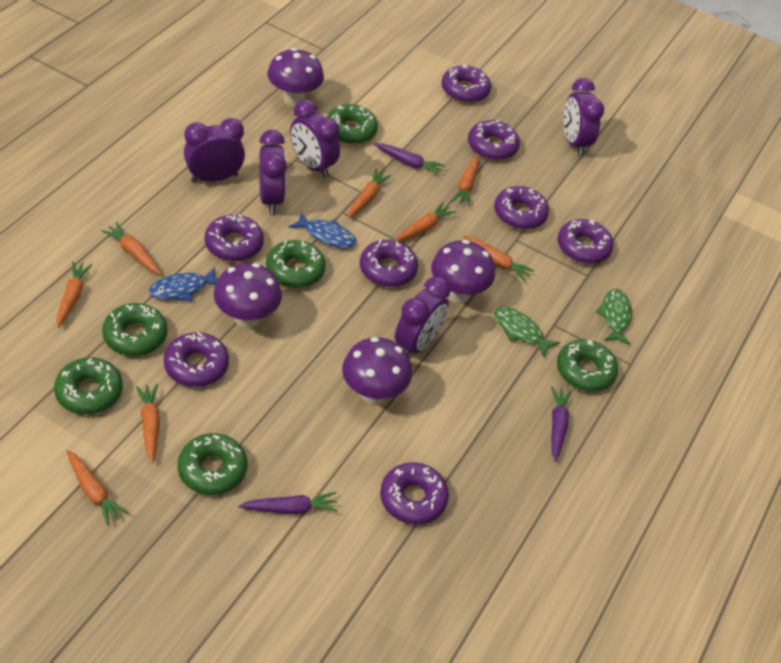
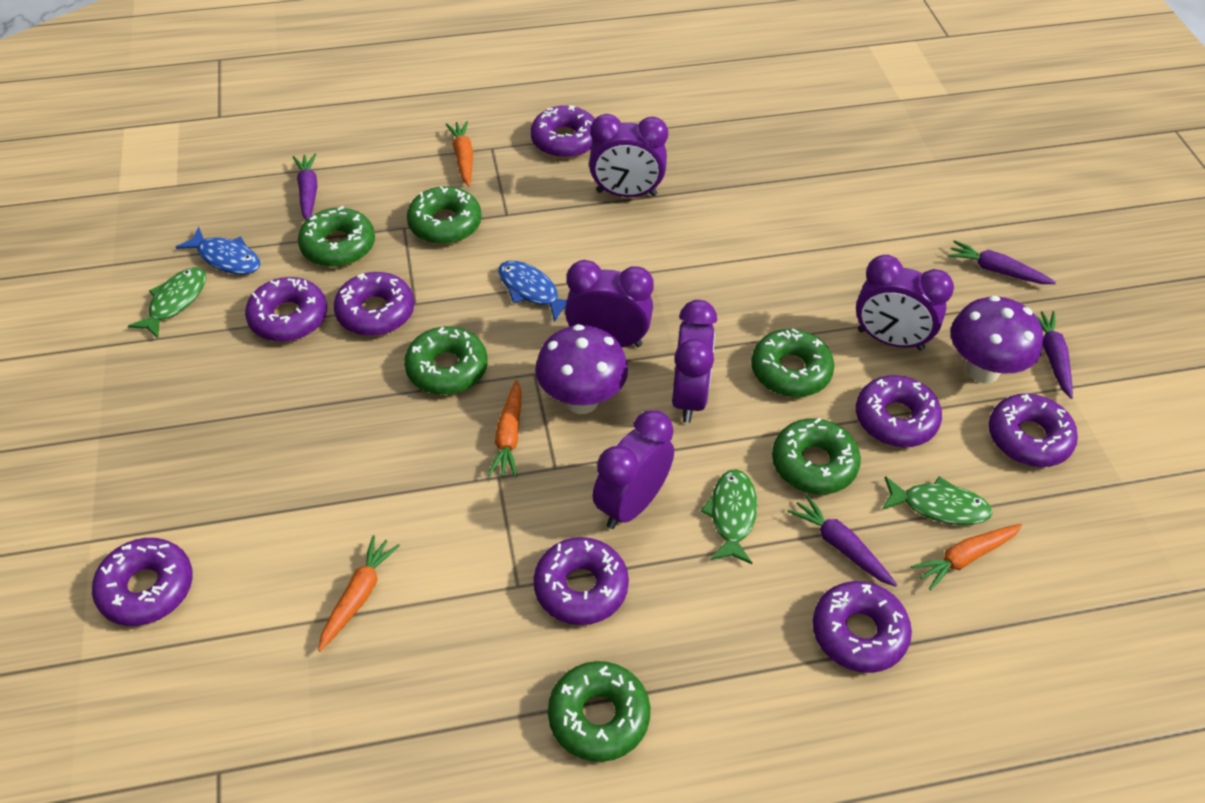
green fish: 2 -> 3
orange carrot: 8 -> 4
purple carrot: 3 -> 4
purple mushroom: 4 -> 2

